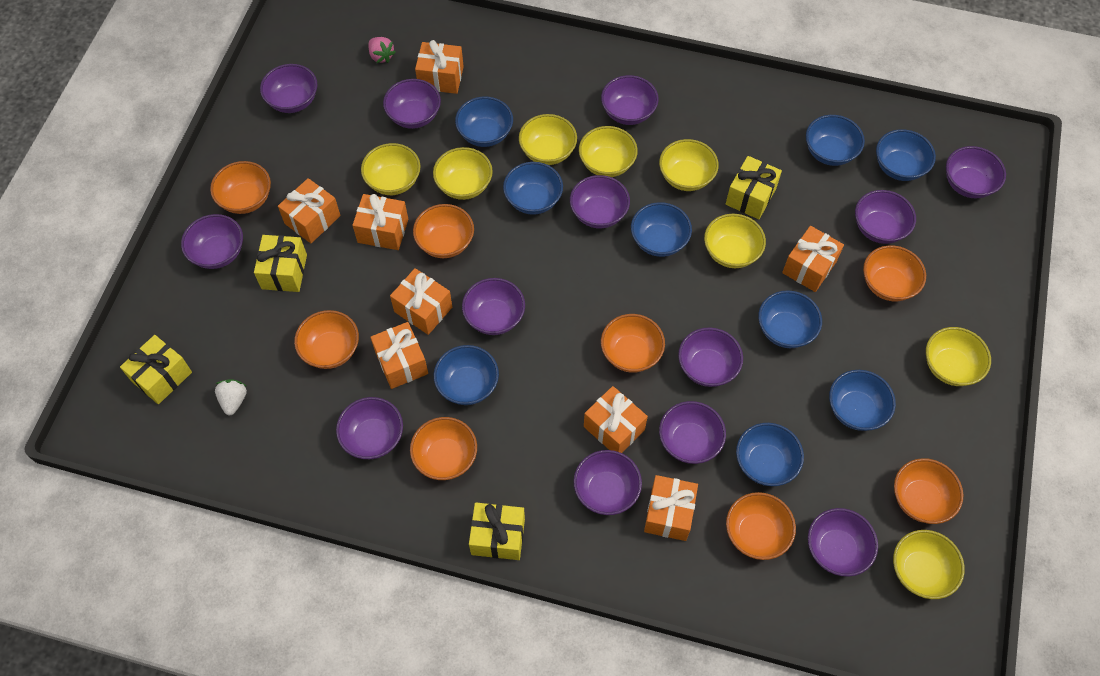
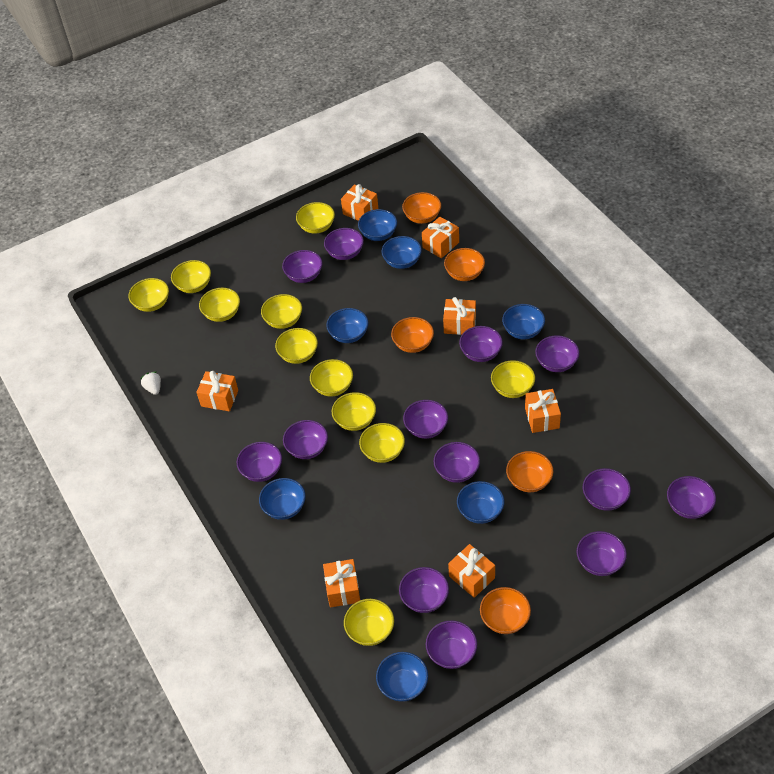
blue bowl: 9 -> 7
orange bowl: 8 -> 5
orange gift: 8 -> 7
pink strawberry: 1 -> 0
yellow bowl: 8 -> 11
yellow gift: 4 -> 0

